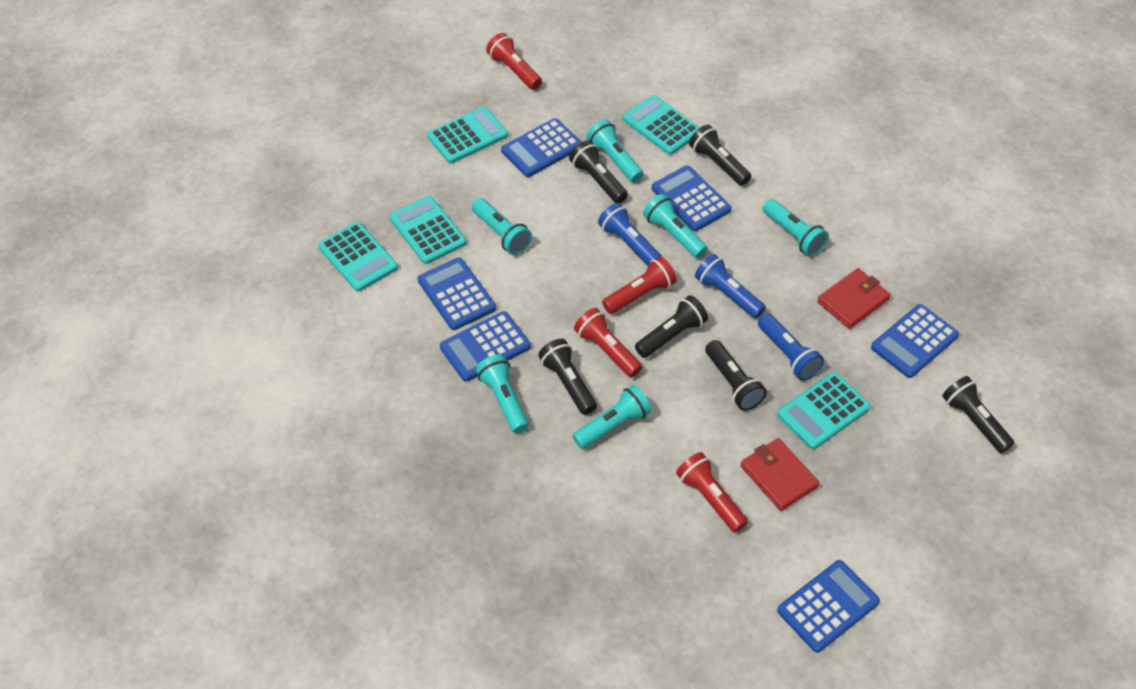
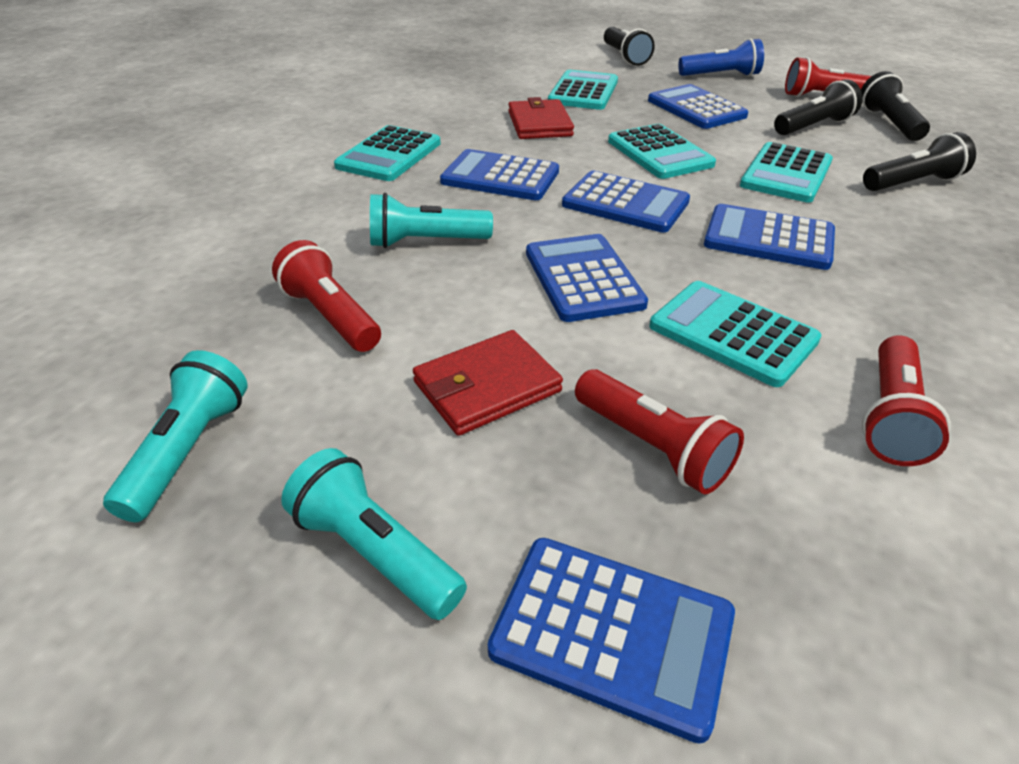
black flashlight: 6 -> 4
blue flashlight: 3 -> 1
turquoise flashlight: 6 -> 3

